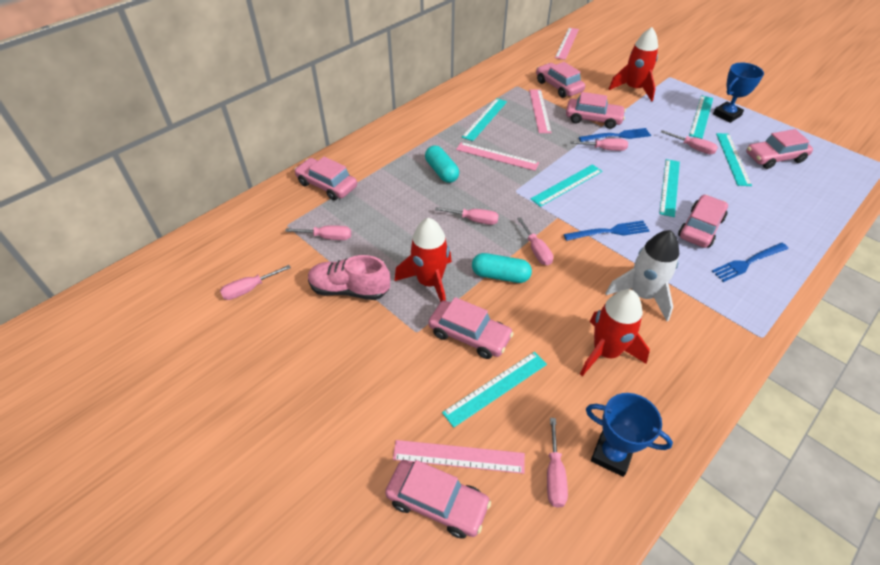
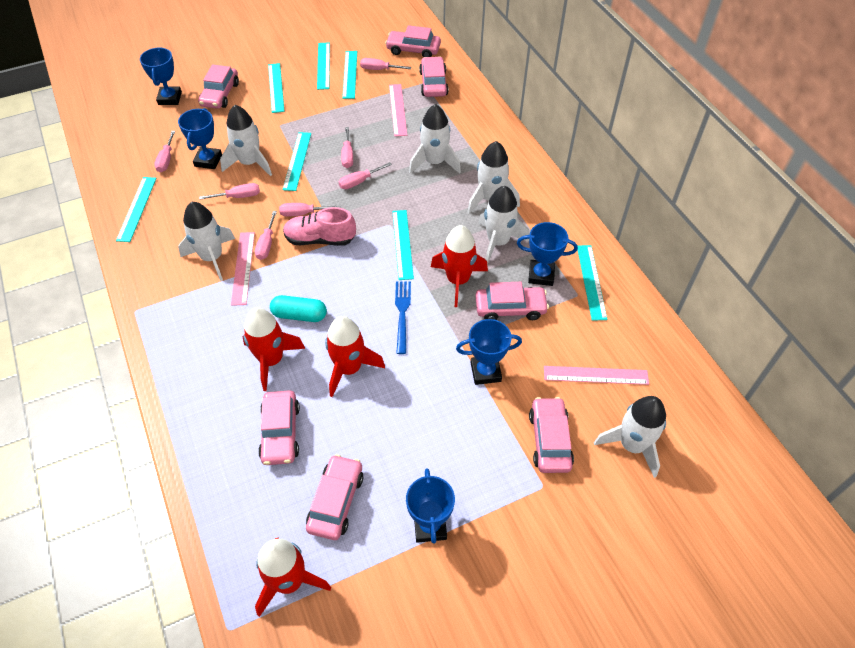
blue fork: 3 -> 1
blue trophy: 2 -> 5
pink ruler: 4 -> 3
red rocket: 3 -> 4
turquoise capsule: 2 -> 1
turquoise ruler: 6 -> 7
white rocket: 1 -> 6

